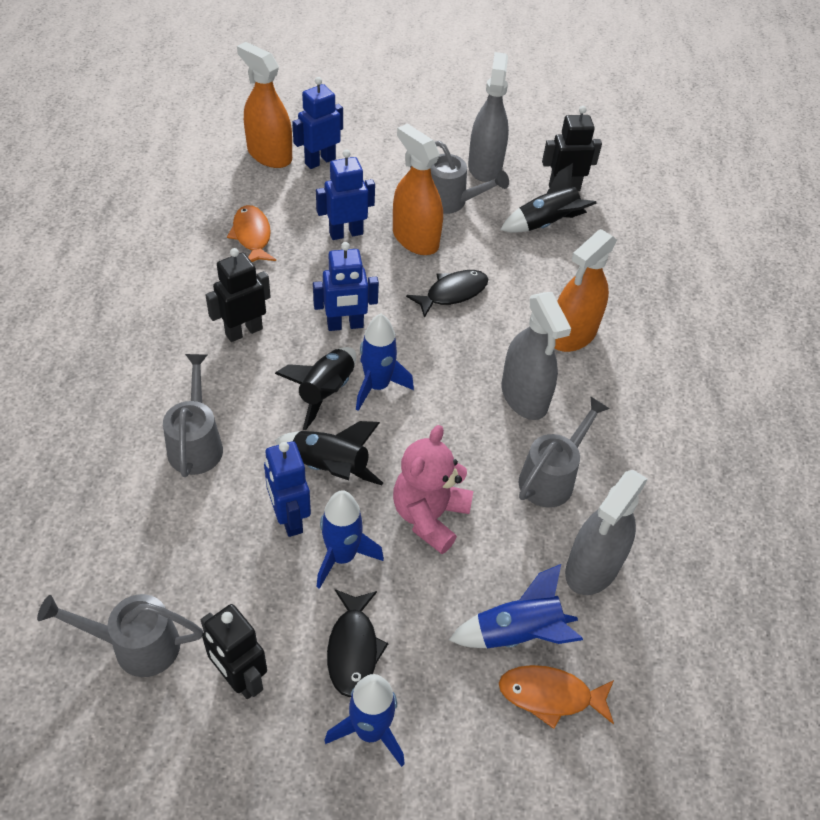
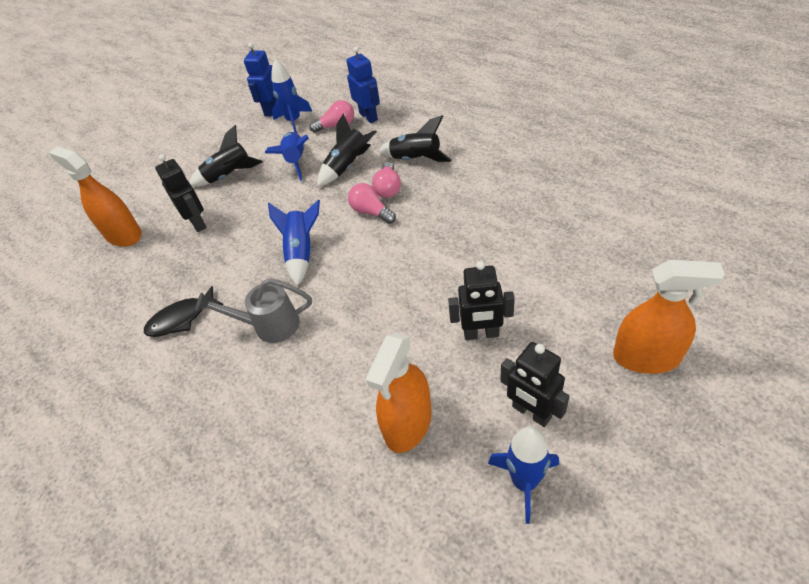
black fish: 2 -> 1
blue robot: 4 -> 2
grey spray bottle: 3 -> 0
grey watering can: 4 -> 1
orange fish: 2 -> 0
pink light bulb: 0 -> 3
pink teddy bear: 1 -> 0

